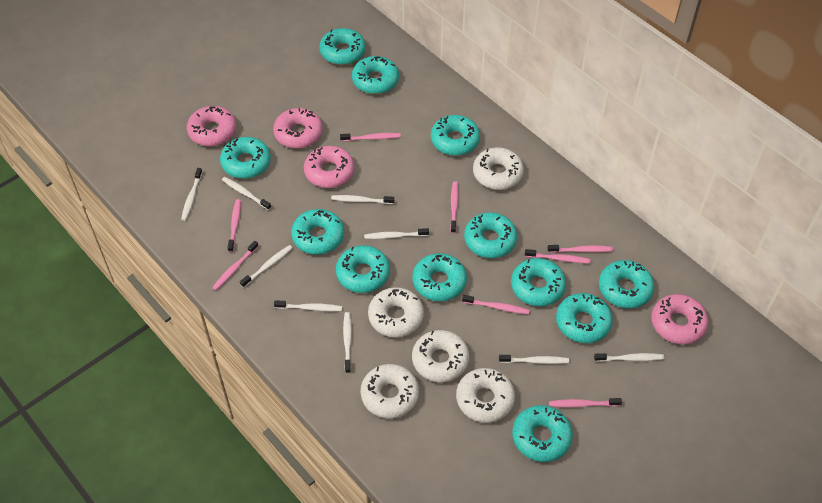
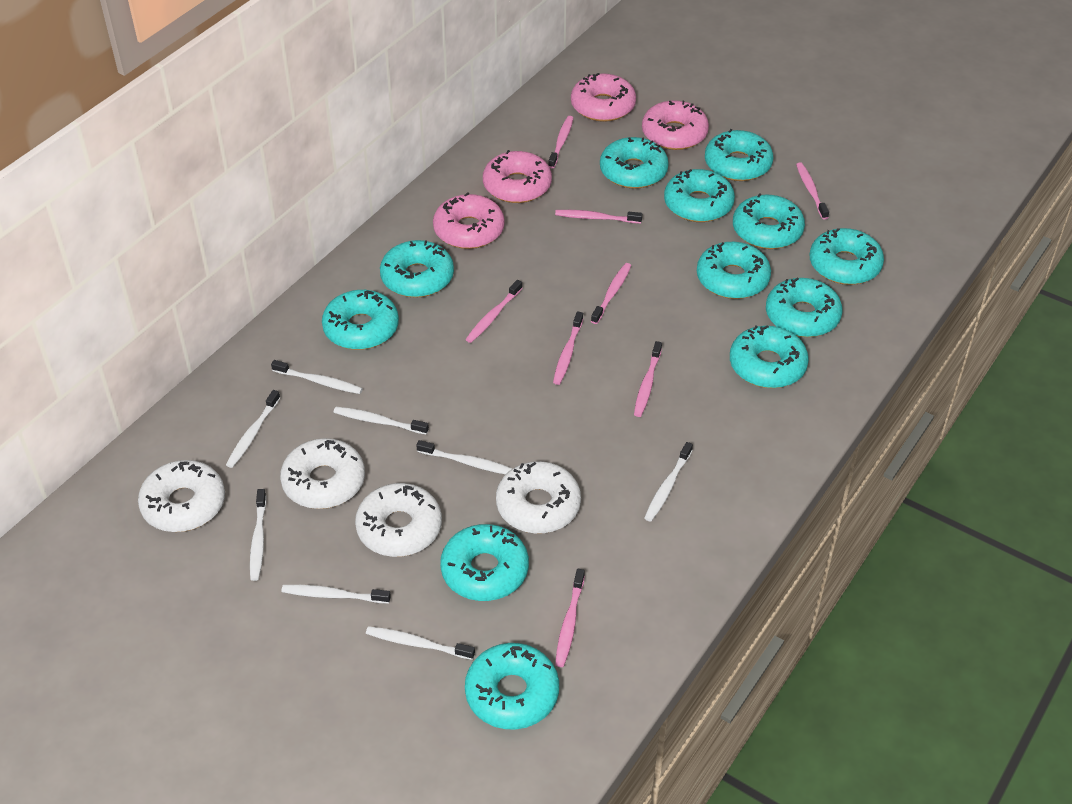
white donut: 5 -> 4
white toothbrush: 9 -> 8

